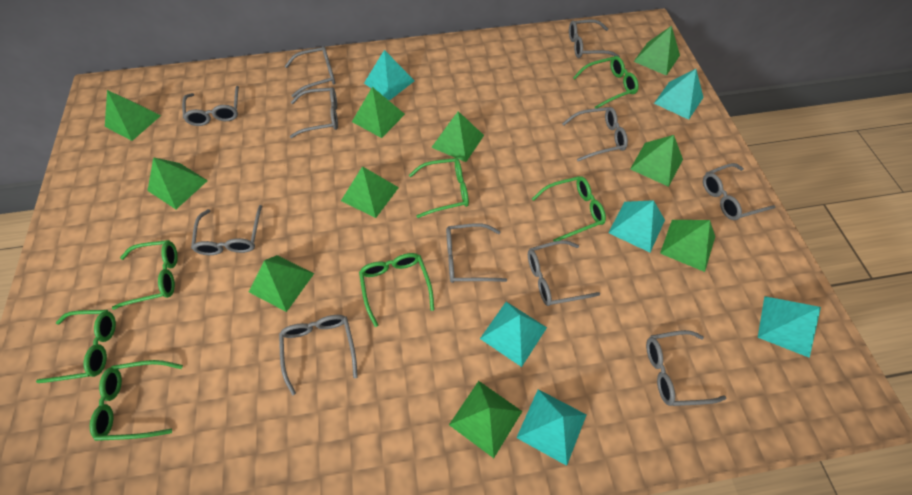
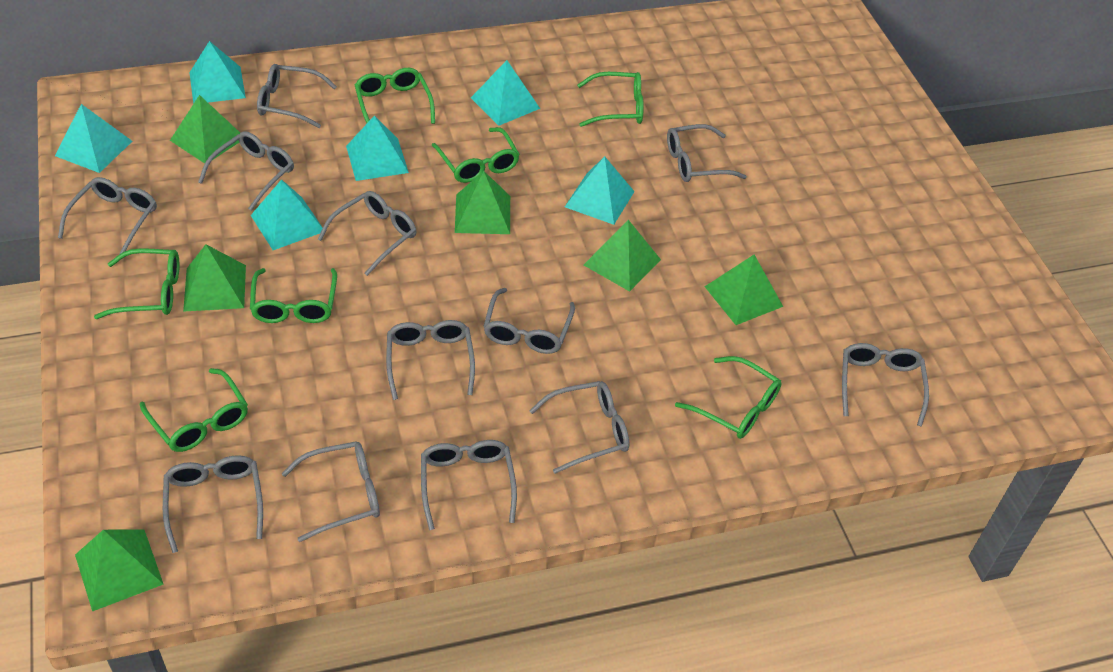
green pyramid: 10 -> 6
grey glasses: 11 -> 12

